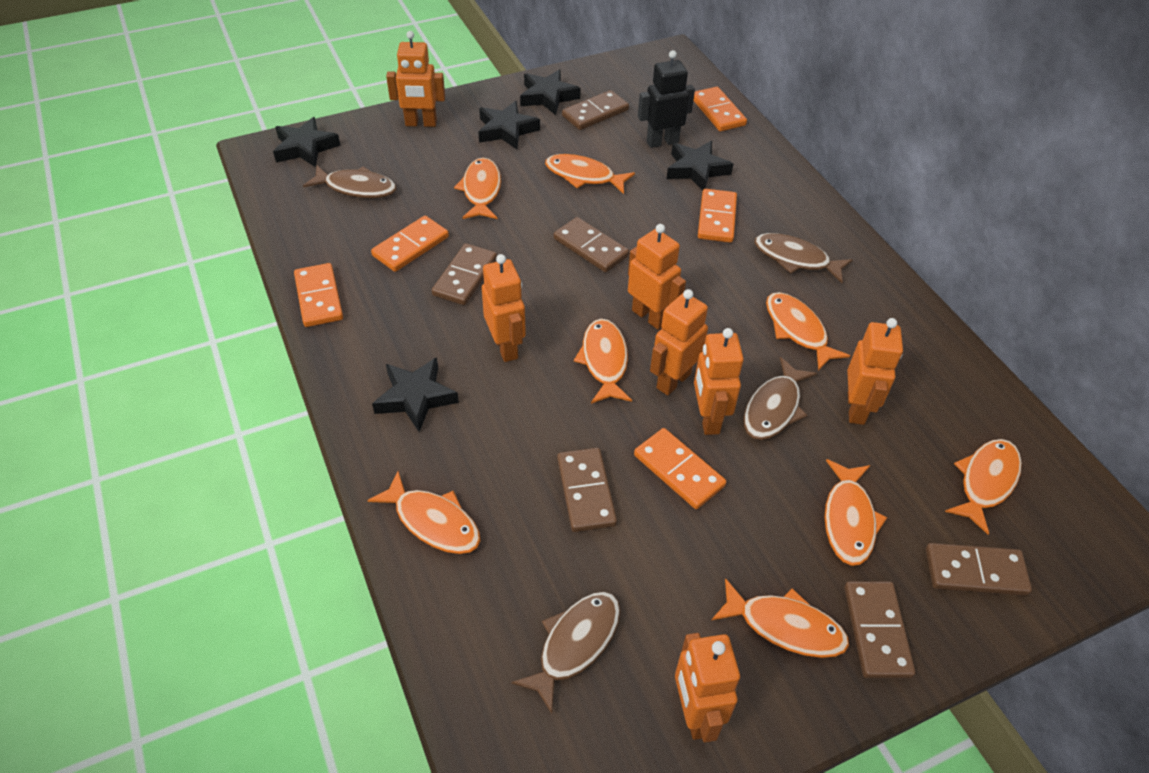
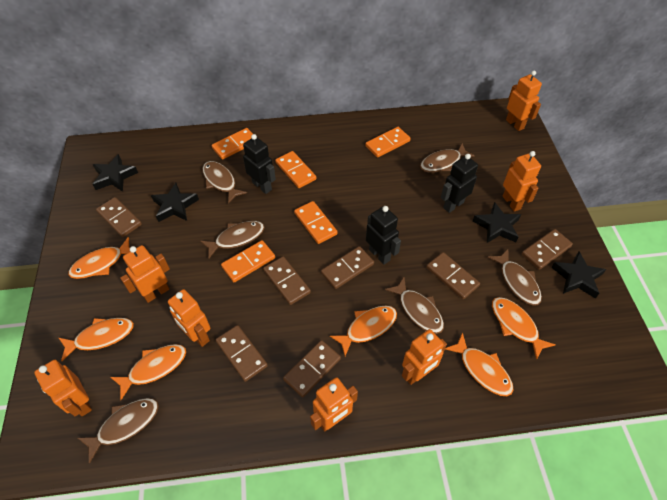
black robot: 1 -> 3
black star: 5 -> 4
brown domino: 6 -> 7
brown fish: 4 -> 6
orange fish: 8 -> 6

